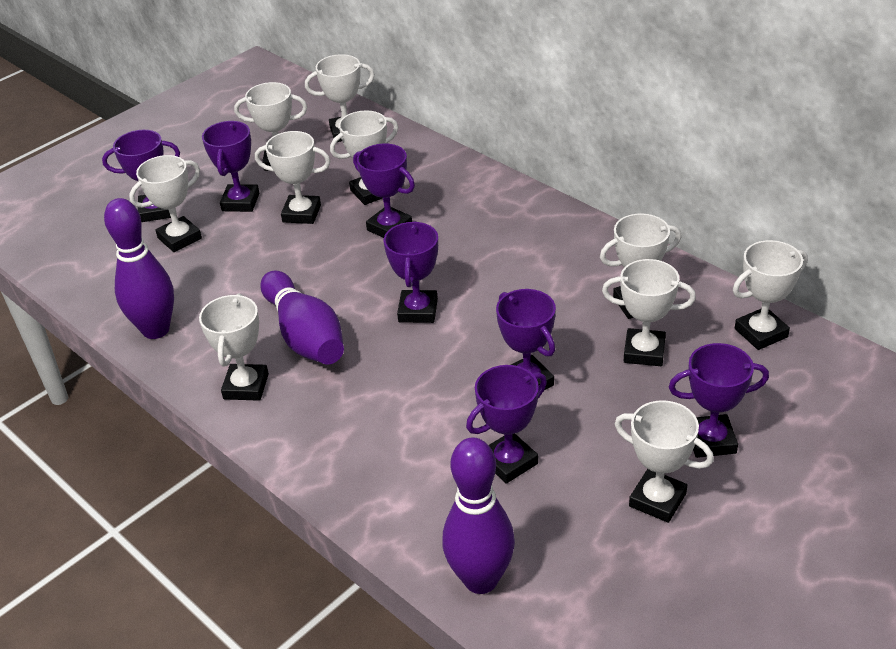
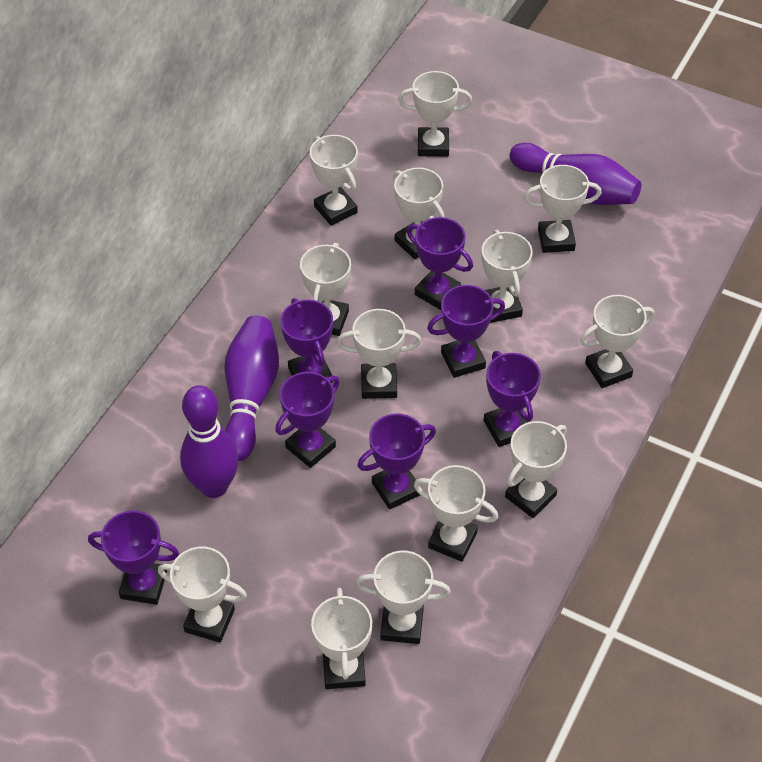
white trophy: 10 -> 13

